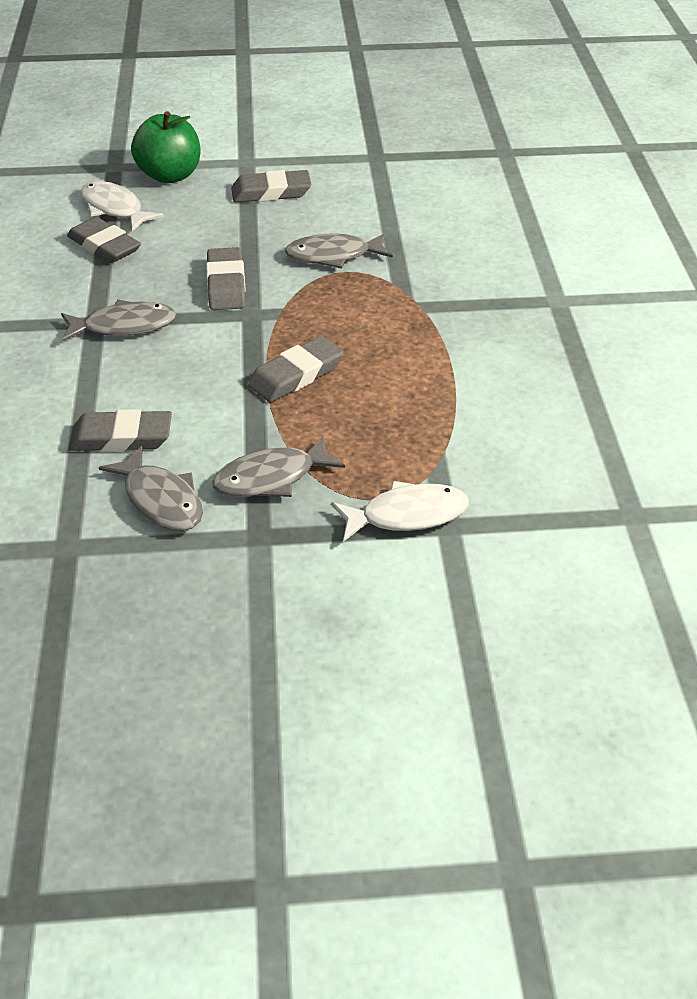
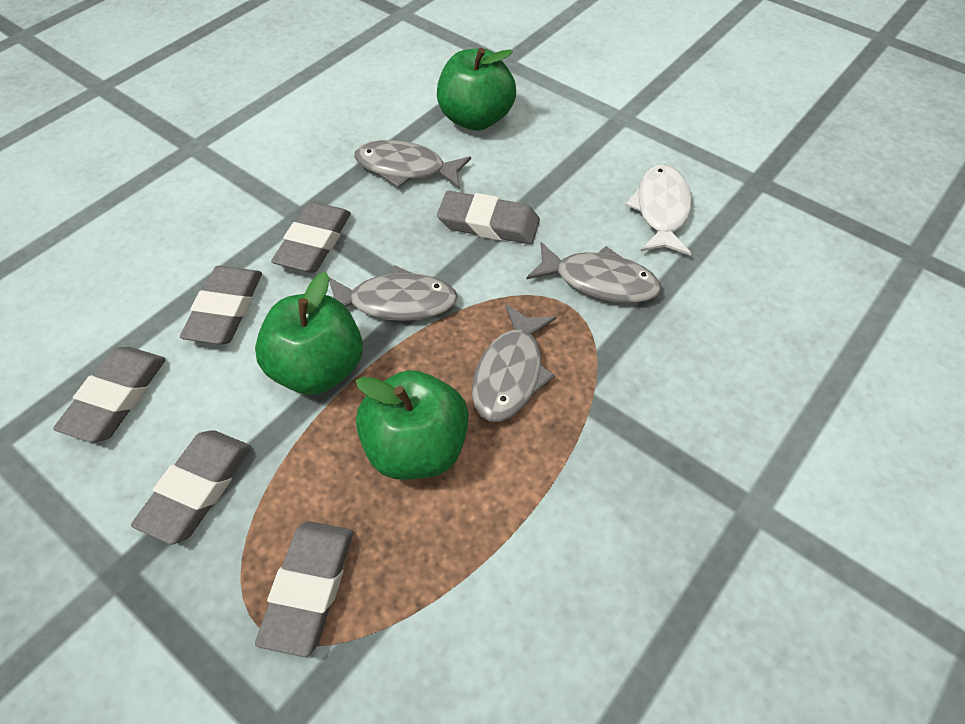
green apple: 1 -> 3
grey eraser: 5 -> 6
white fish: 2 -> 1

